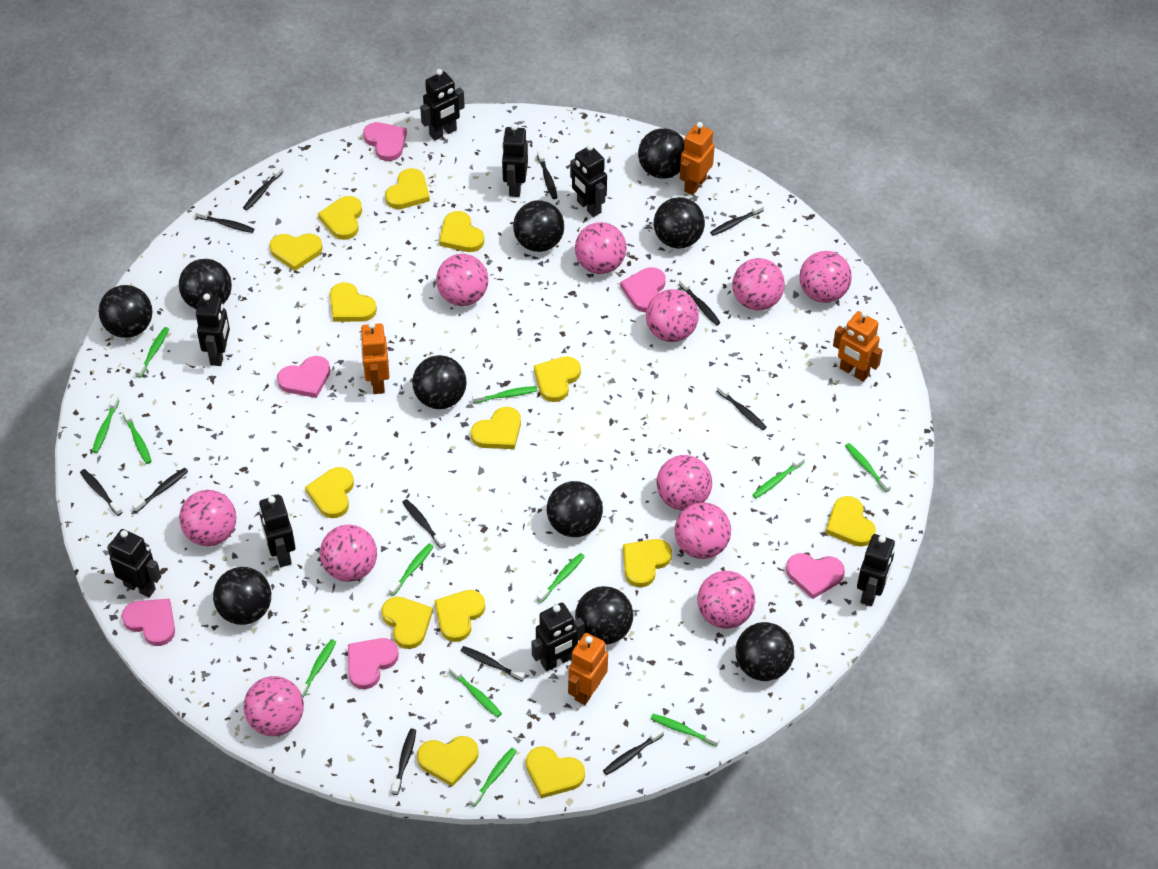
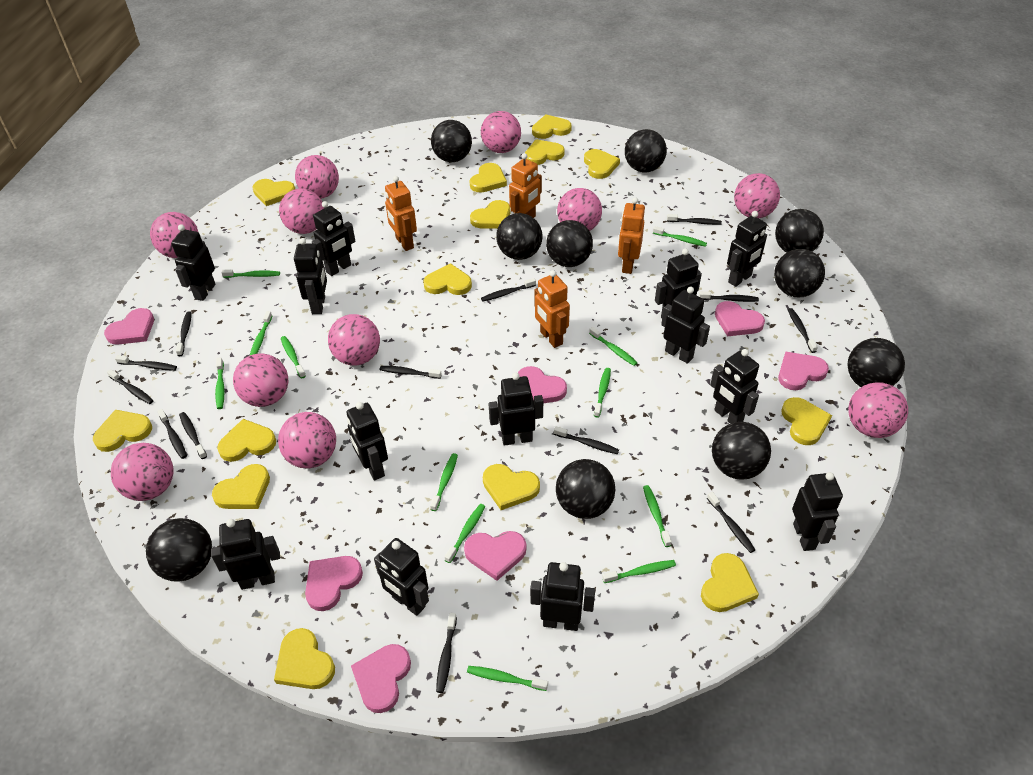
black robot: 8 -> 13
black toothbrush: 12 -> 13
pink heart: 6 -> 7

